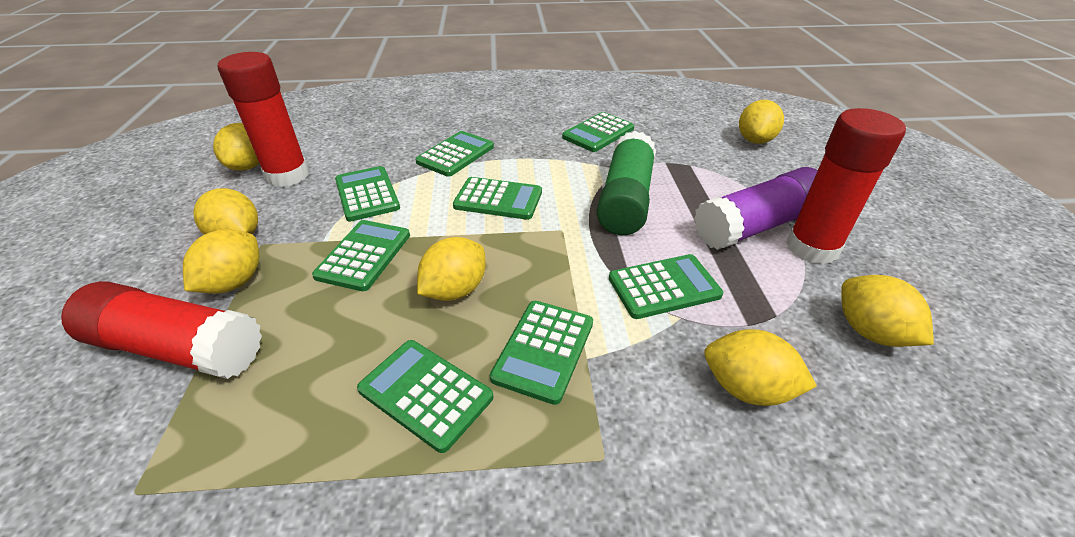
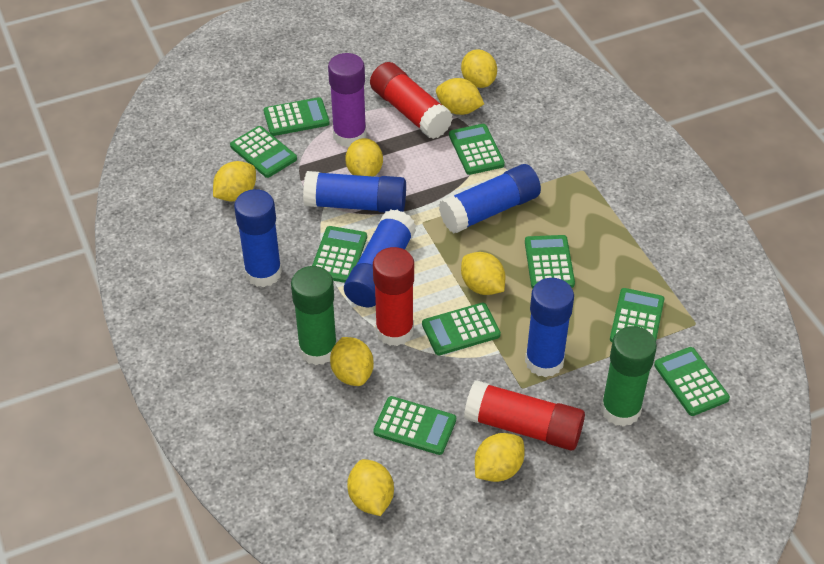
blue glue stick: 0 -> 5
green calculator: 8 -> 9
green glue stick: 1 -> 2
yellow lemon: 7 -> 8

